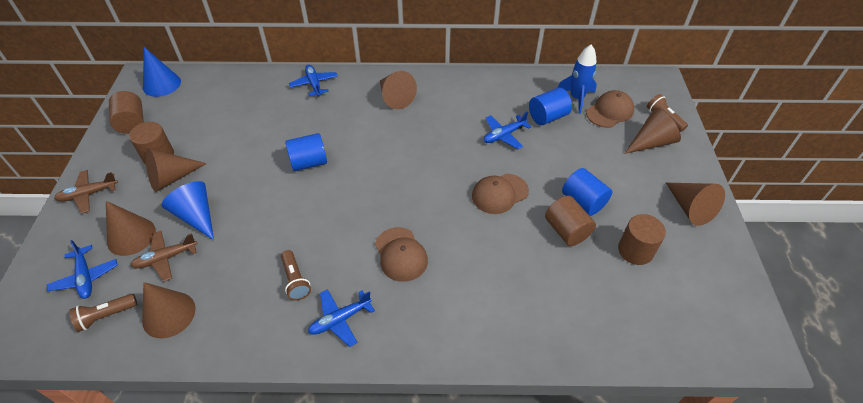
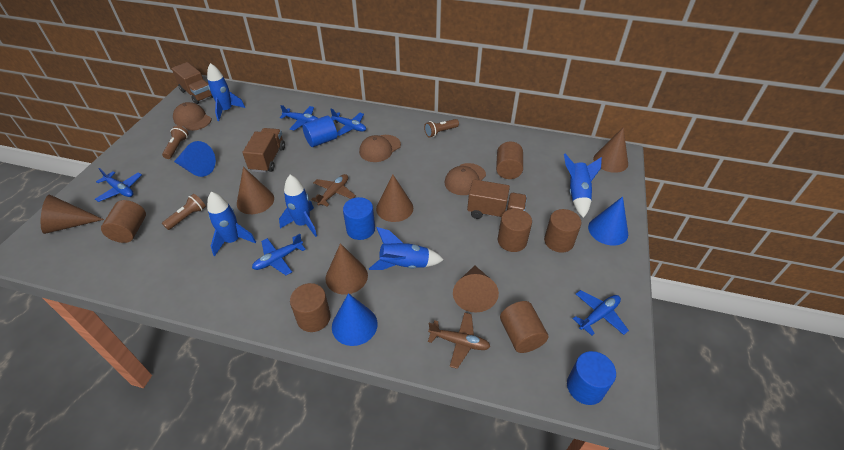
blue cone: 2 -> 3
blue plane: 4 -> 5
blue rocket: 1 -> 5
brown cylinder: 4 -> 6
brown truck: 0 -> 3

